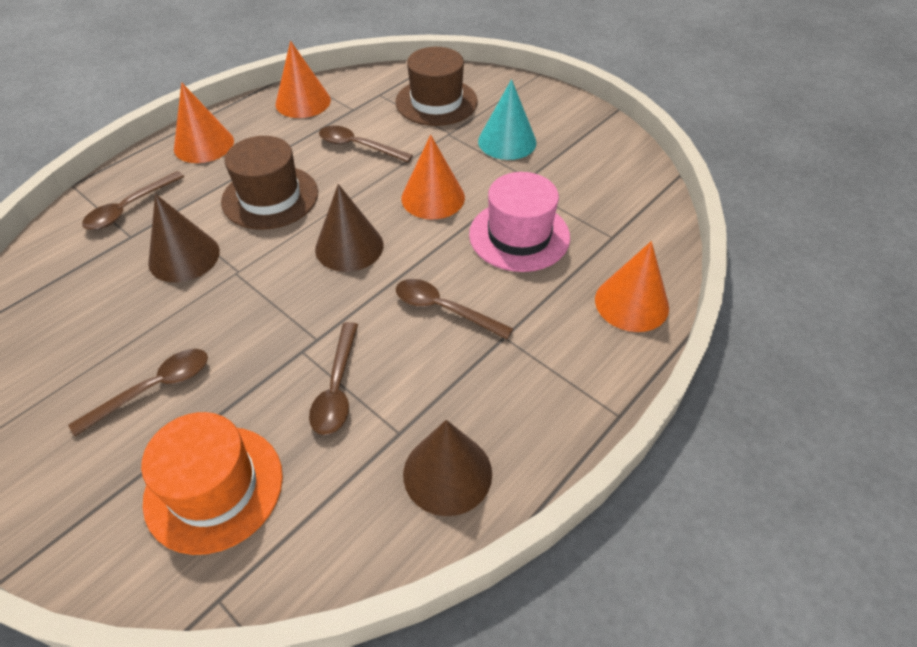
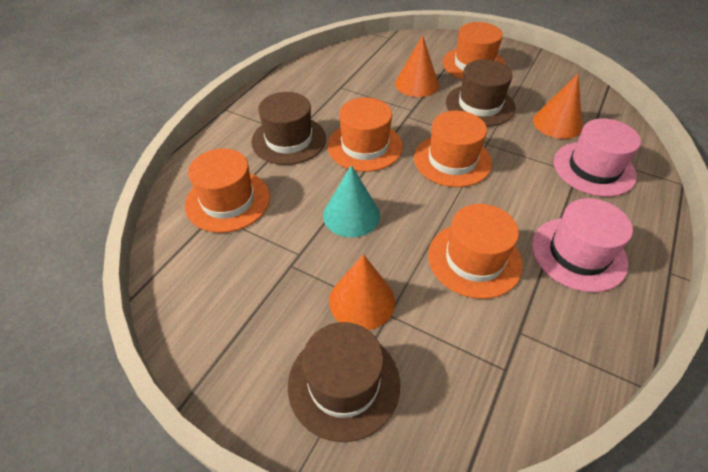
brown cone: 3 -> 0
brown hat: 2 -> 3
brown spoon: 5 -> 0
orange cone: 4 -> 3
orange hat: 1 -> 5
pink hat: 1 -> 2

